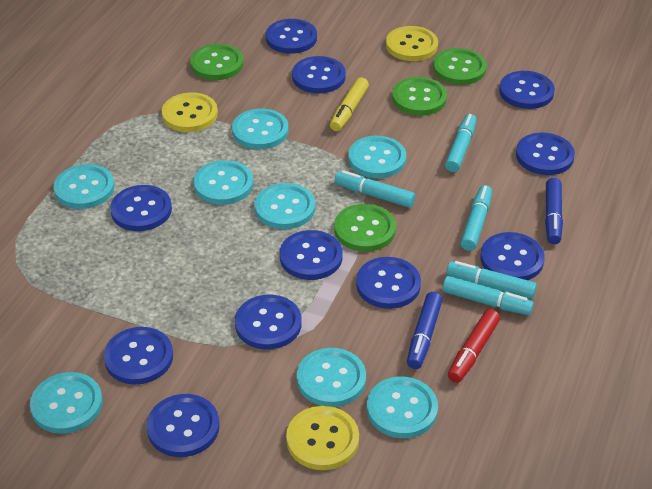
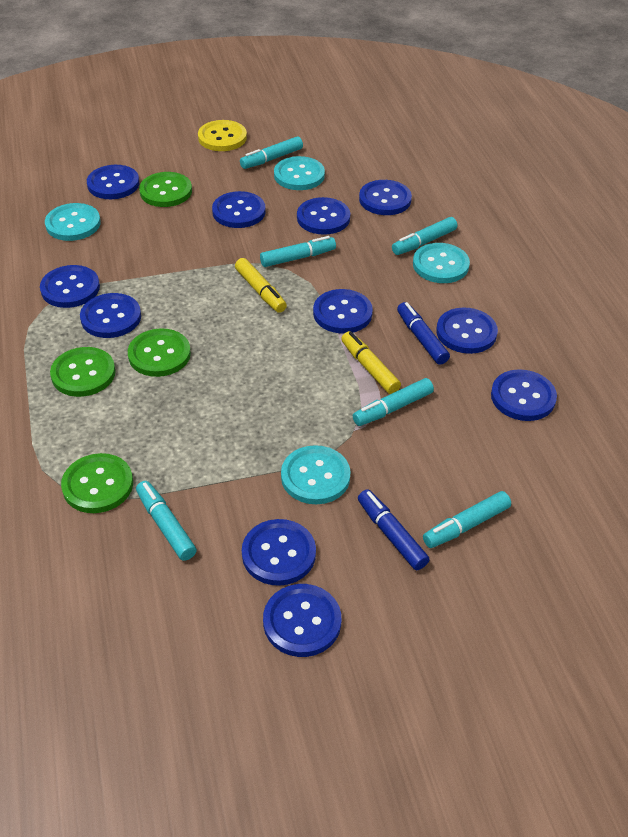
red marker: 1 -> 0
turquoise button: 8 -> 4
turquoise marker: 5 -> 6
yellow button: 3 -> 1
yellow marker: 1 -> 2

